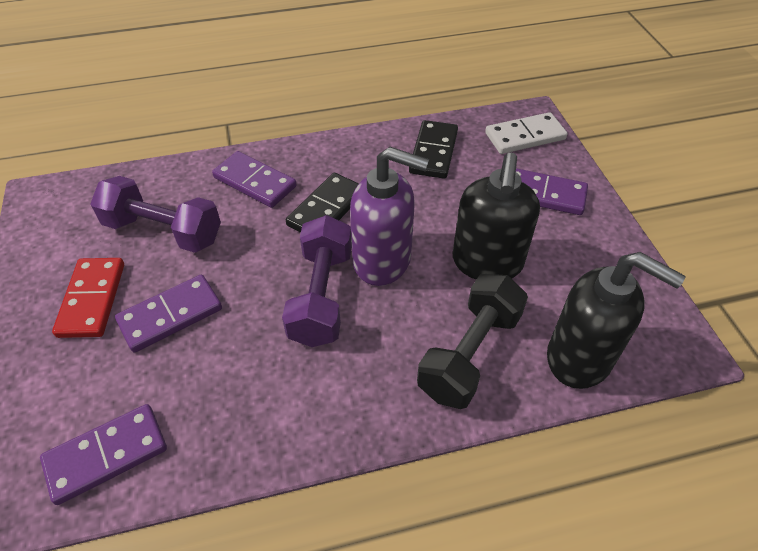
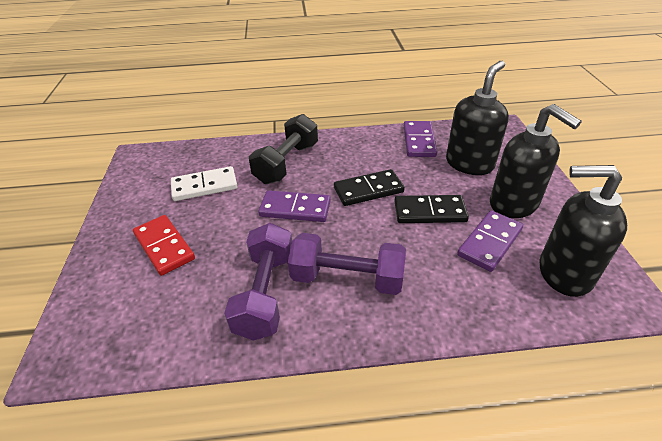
black soap dispenser: 2 -> 3
purple domino: 4 -> 3
purple soap dispenser: 1 -> 0

